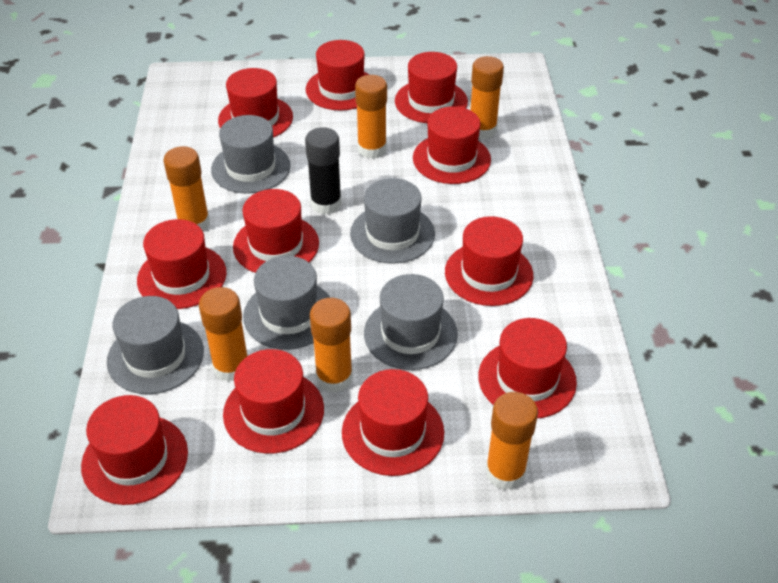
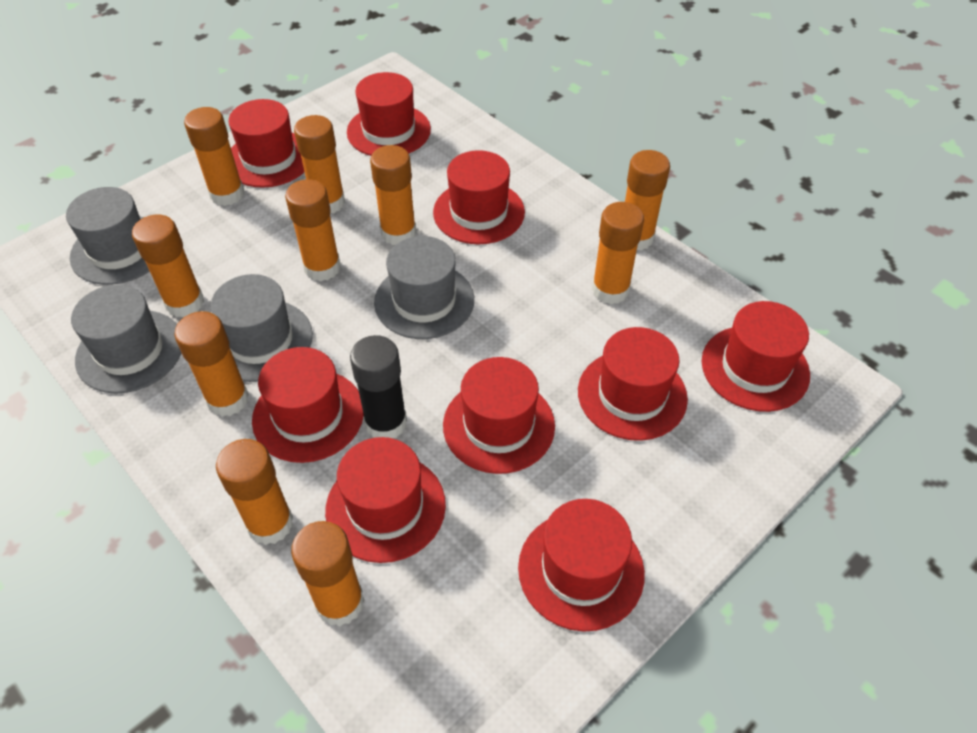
grey hat: 5 -> 4
orange glue stick: 6 -> 10
red hat: 11 -> 9

